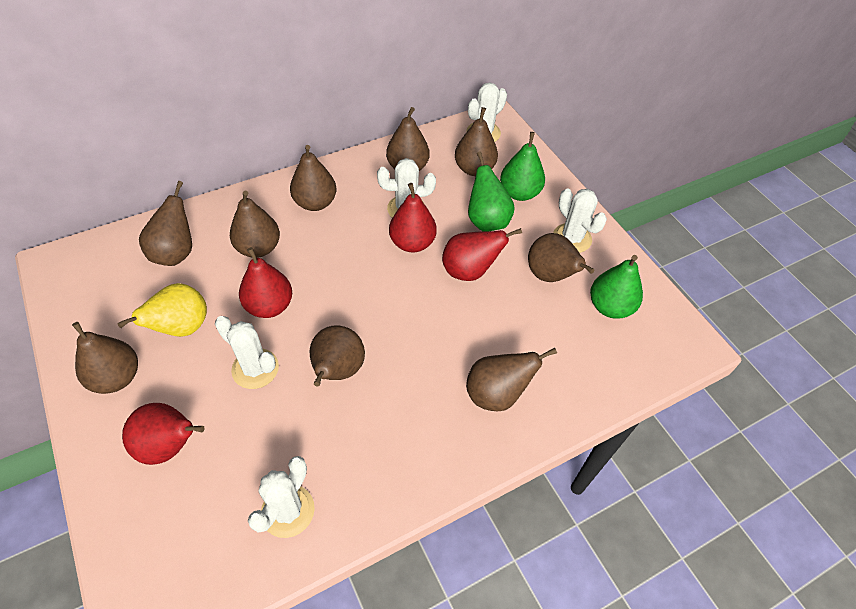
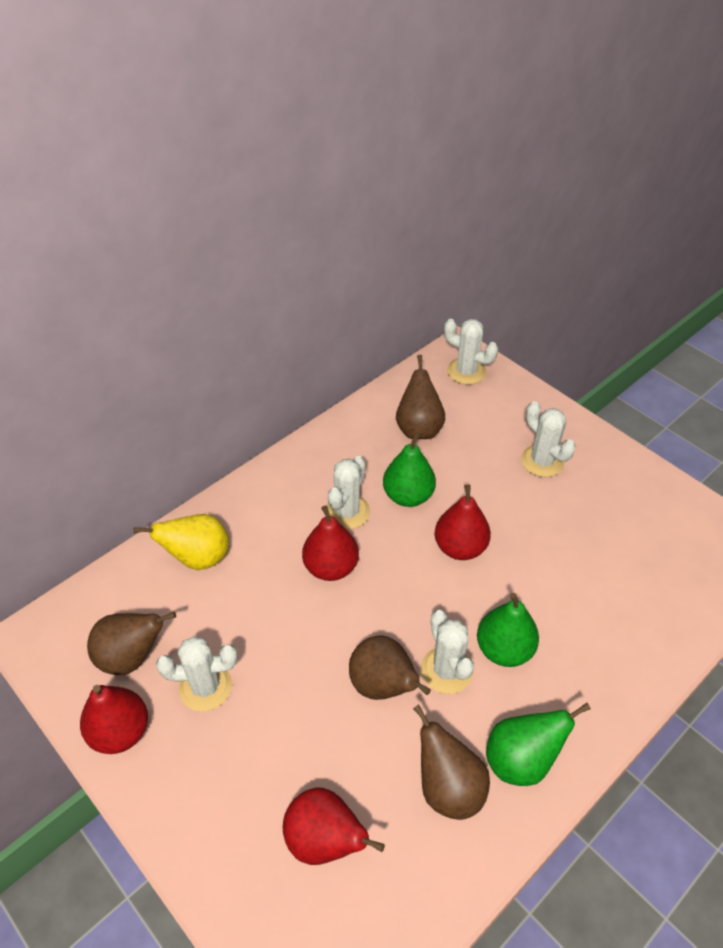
brown pear: 9 -> 4

